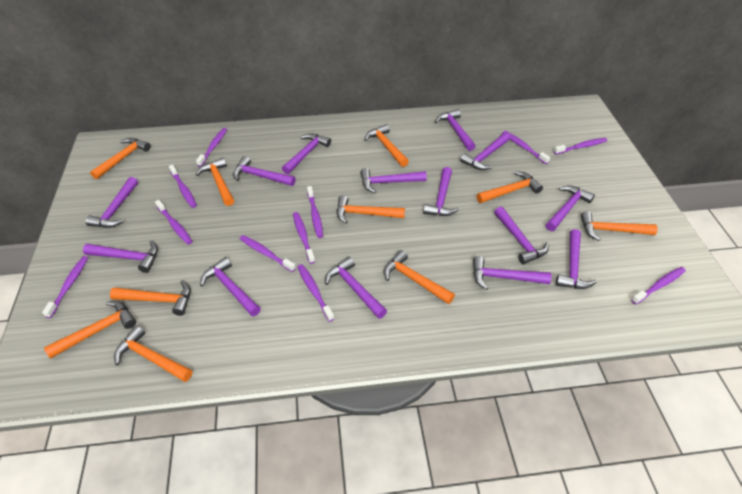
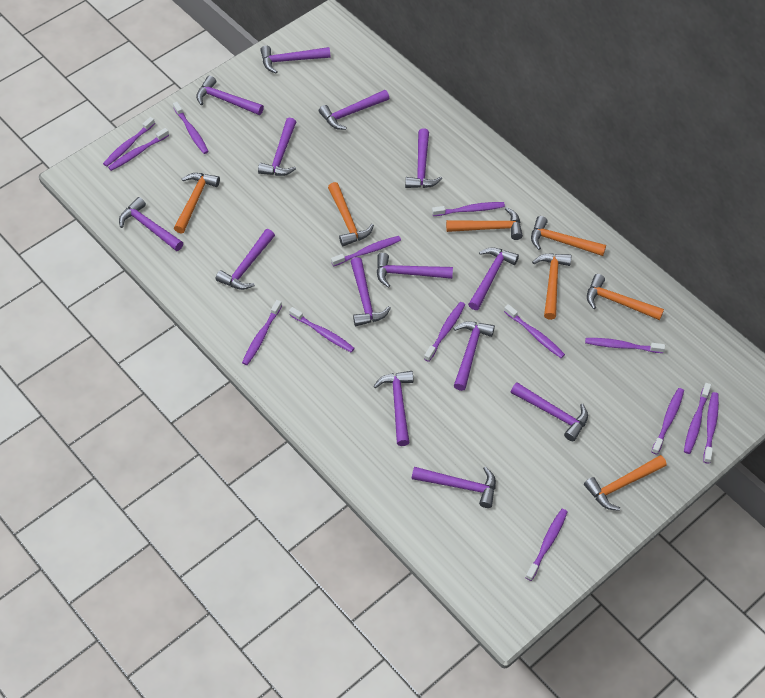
orange hammer: 10 -> 7
purple toothbrush: 11 -> 14

